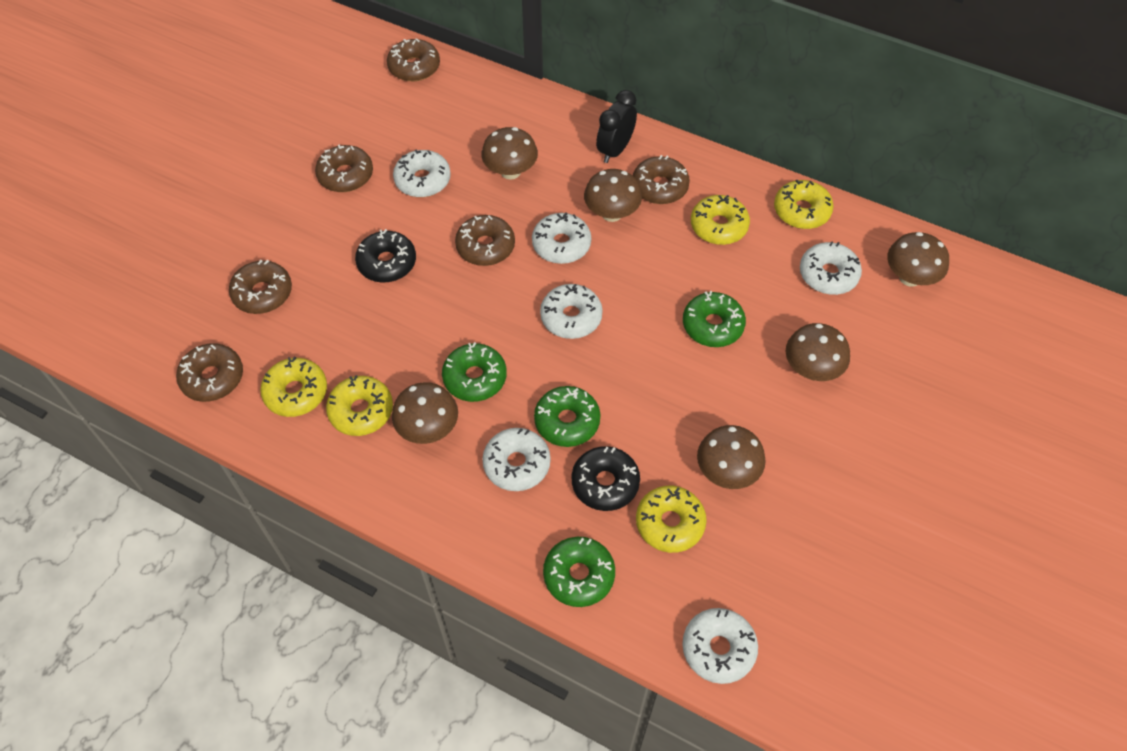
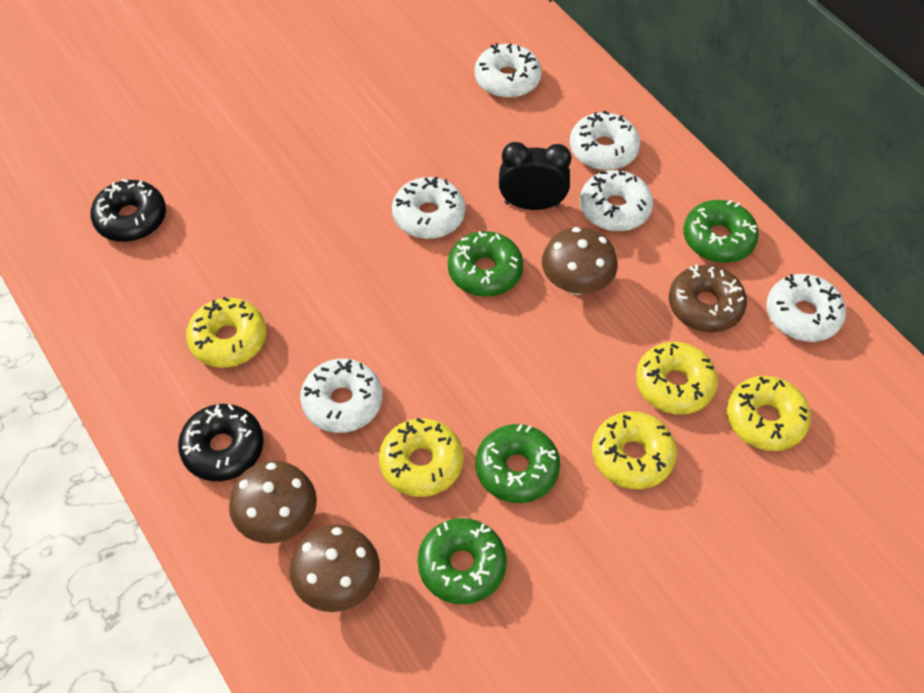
brown donut: 6 -> 1
brown mushroom: 6 -> 3

